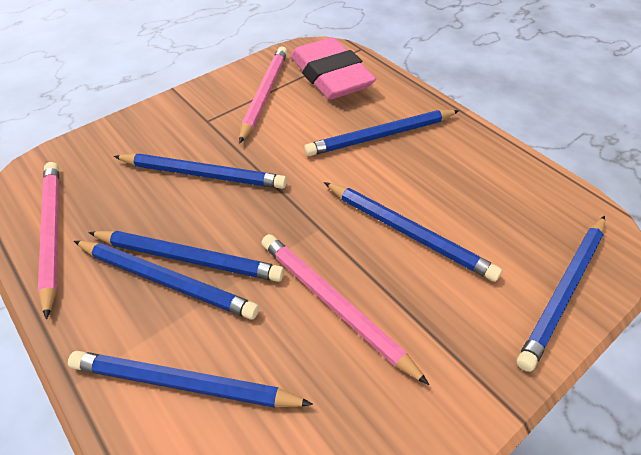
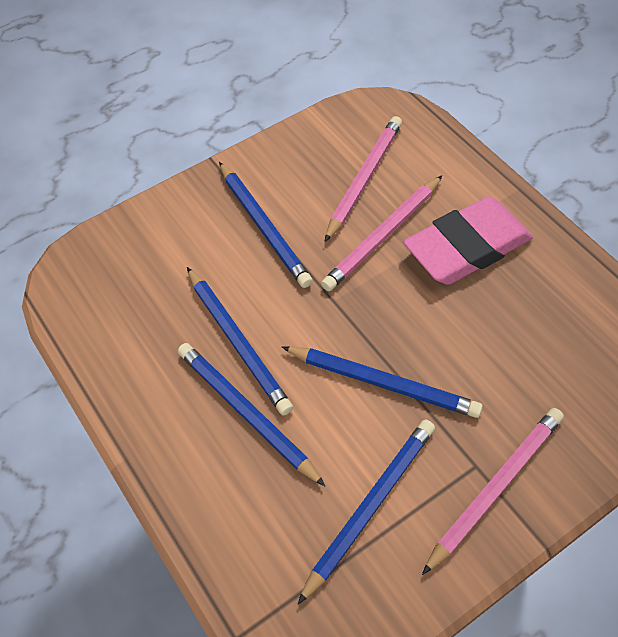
blue pencil: 7 -> 5

